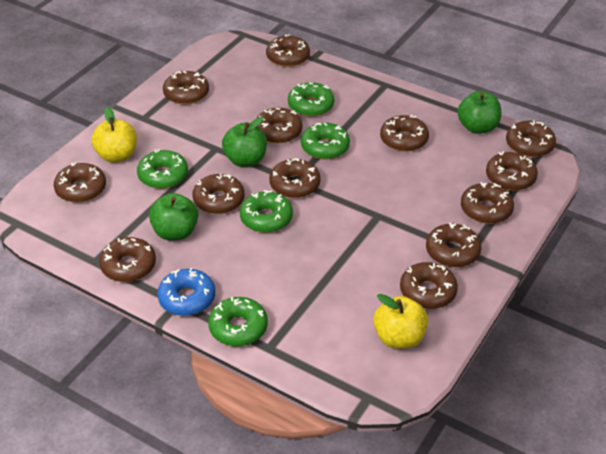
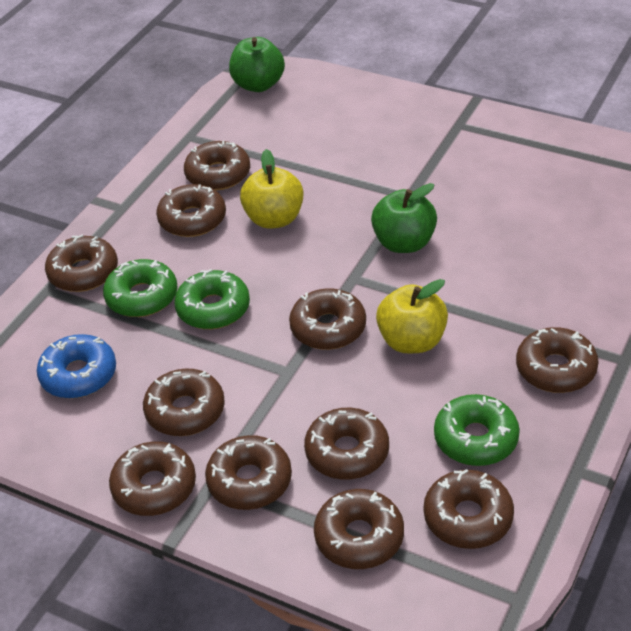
brown donut: 13 -> 11
green apple: 3 -> 2
green donut: 5 -> 3

